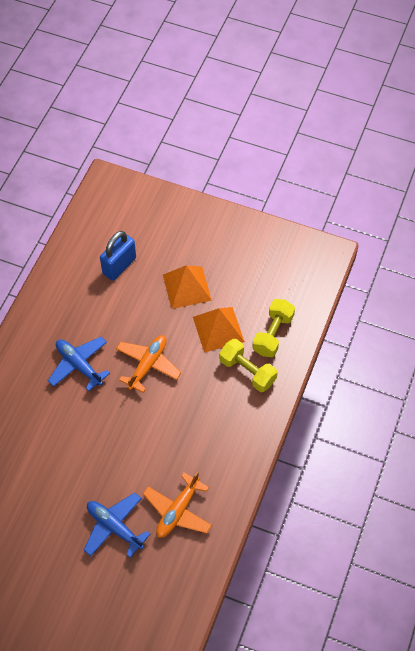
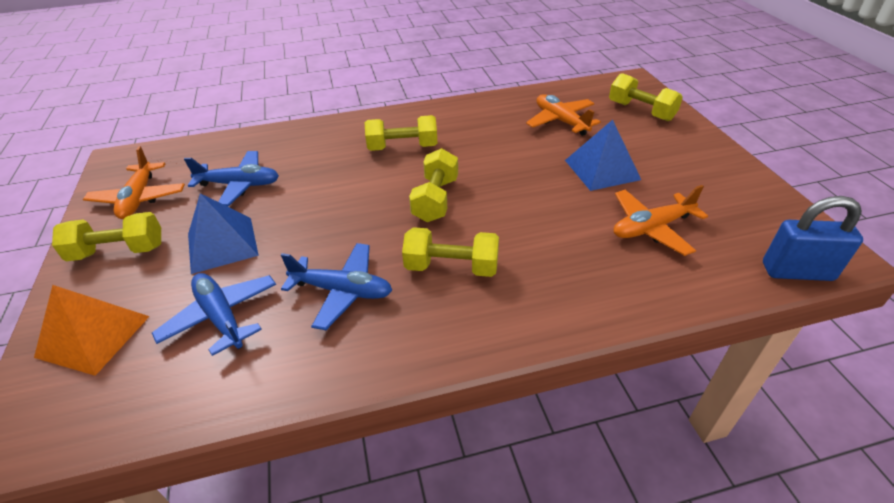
blue plane: 2 -> 3
blue pyramid: 0 -> 2
orange plane: 2 -> 3
orange pyramid: 2 -> 1
yellow dumbbell: 2 -> 5

